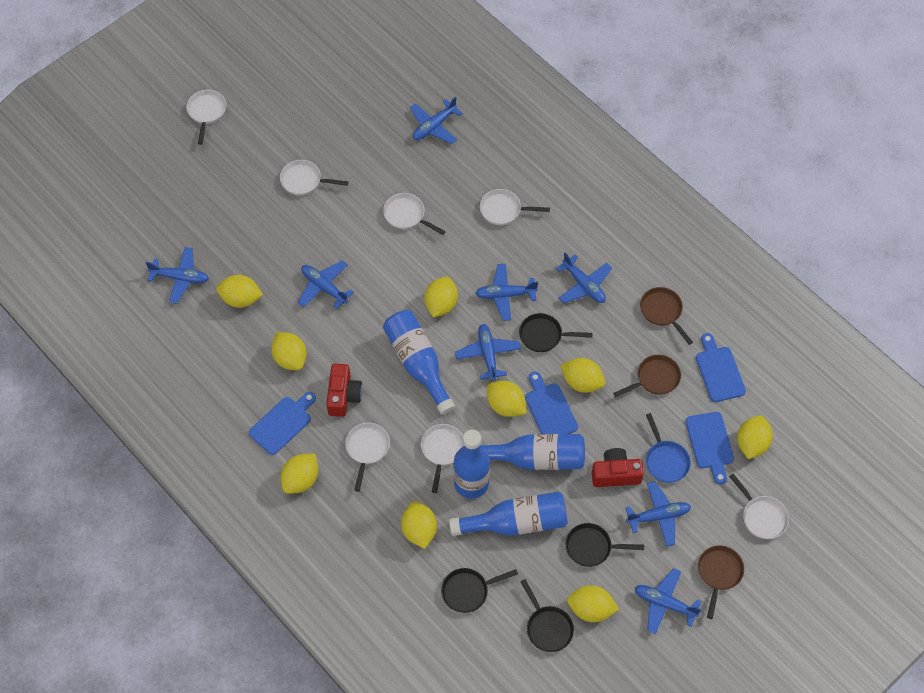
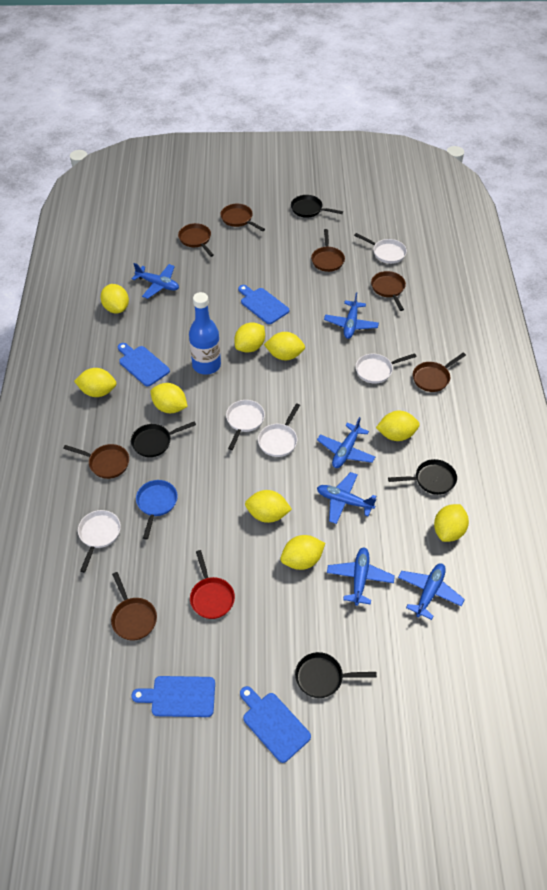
blue bottle: 4 -> 1
blue plane: 8 -> 6
brown pan: 3 -> 7
red camera: 2 -> 0
red pan: 0 -> 1
white pan: 7 -> 5

